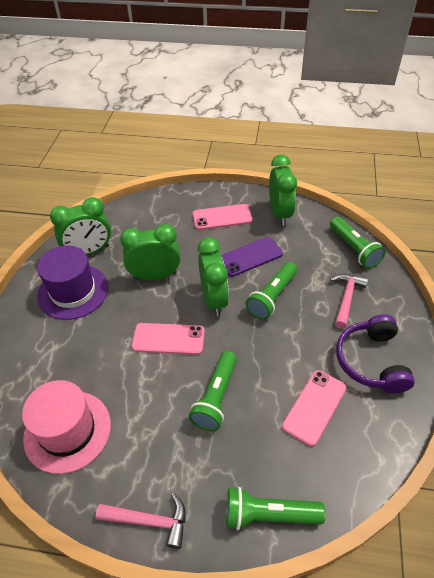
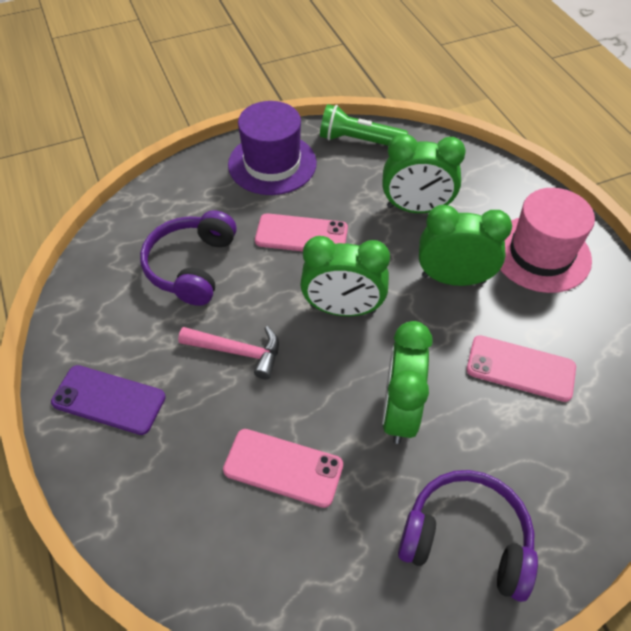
green flashlight: 4 -> 1
pink hammer: 2 -> 1
purple headphones: 1 -> 2

